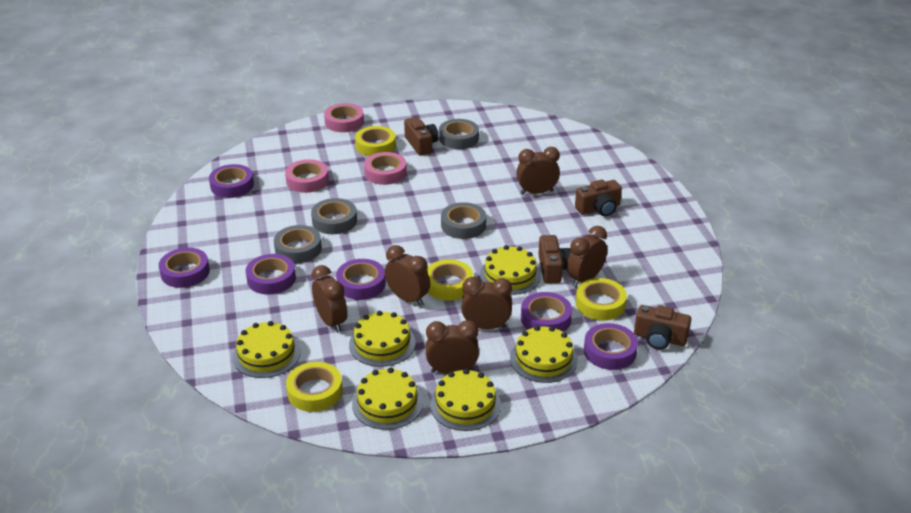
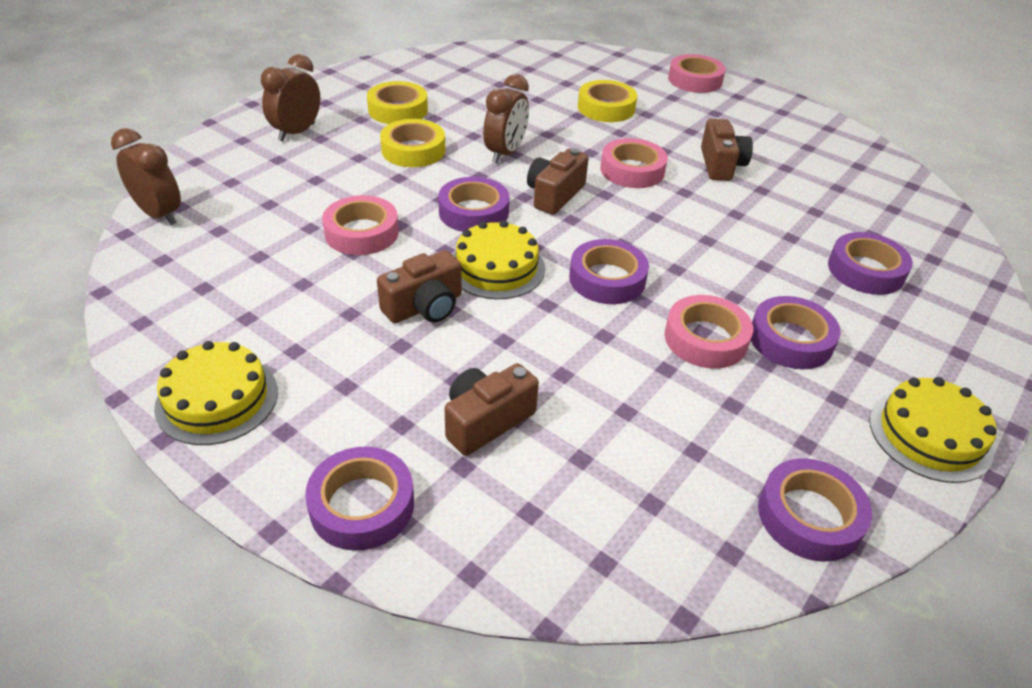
brown clock: 6 -> 3
grey tape: 4 -> 0
pink tape: 3 -> 4
yellow cake: 6 -> 3
yellow tape: 4 -> 3

